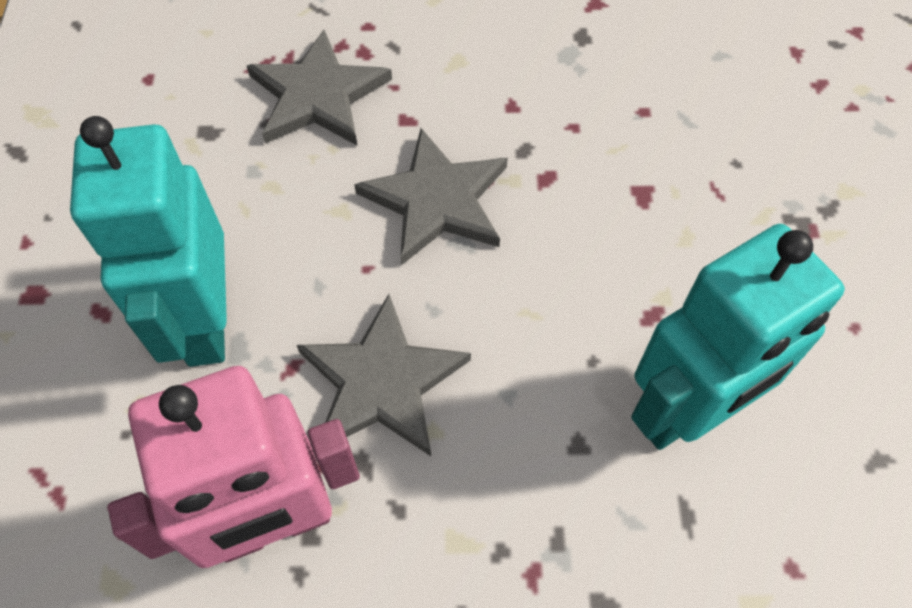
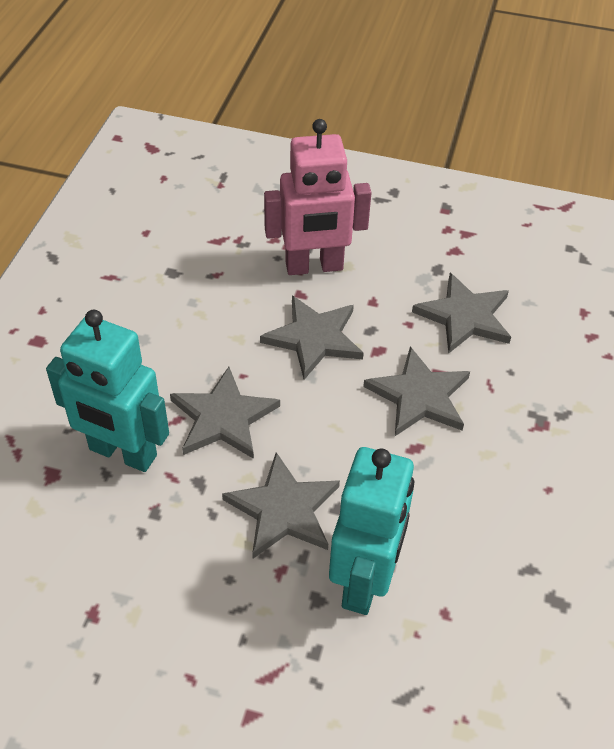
grey star: 3 -> 5

